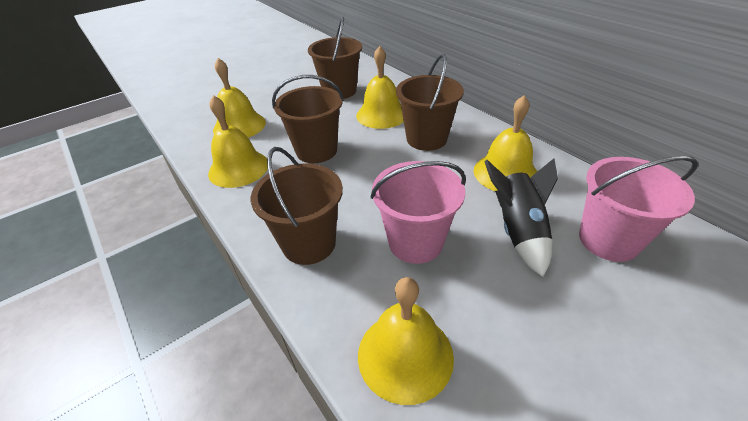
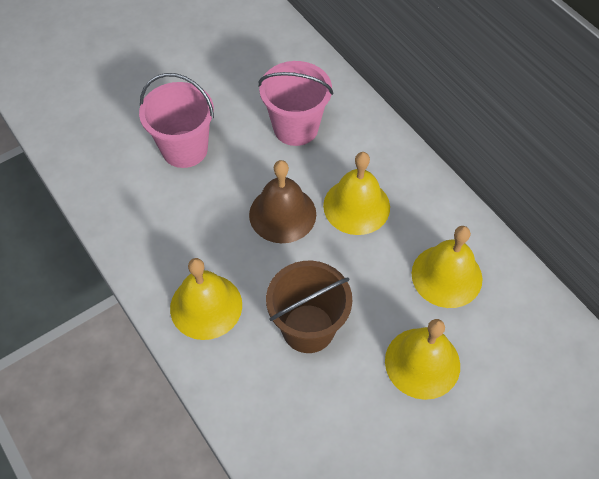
black rocket: 1 -> 0
brown bell: 0 -> 1
brown bucket: 4 -> 1
yellow bell: 5 -> 4

